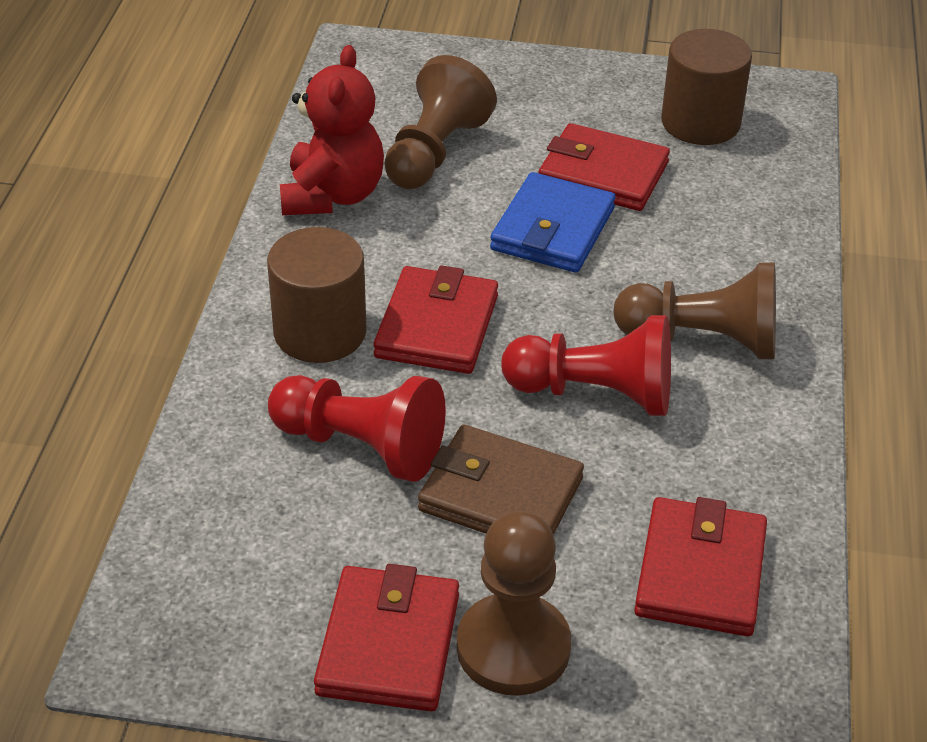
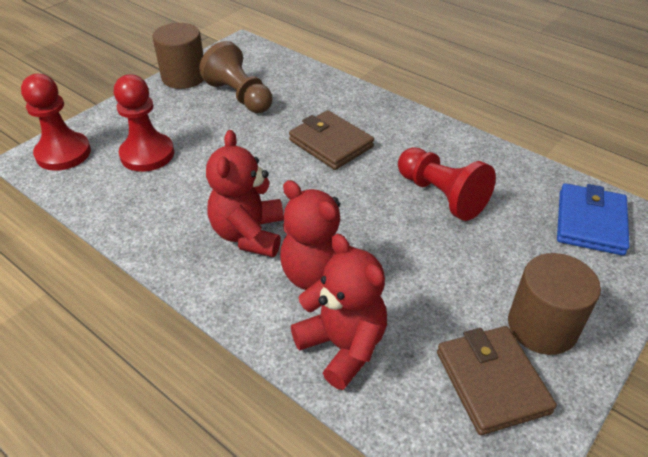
brown pawn: 3 -> 1
brown wallet: 1 -> 2
red pawn: 2 -> 3
red teddy bear: 1 -> 3
red wallet: 4 -> 0

